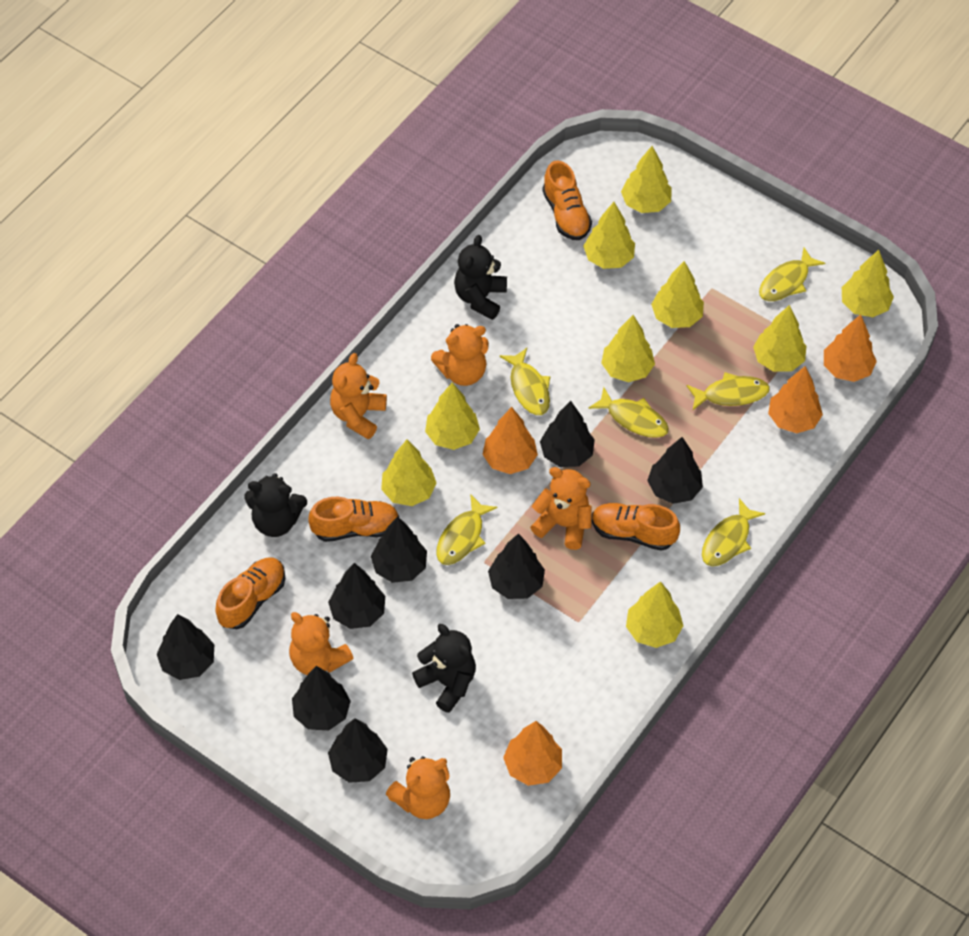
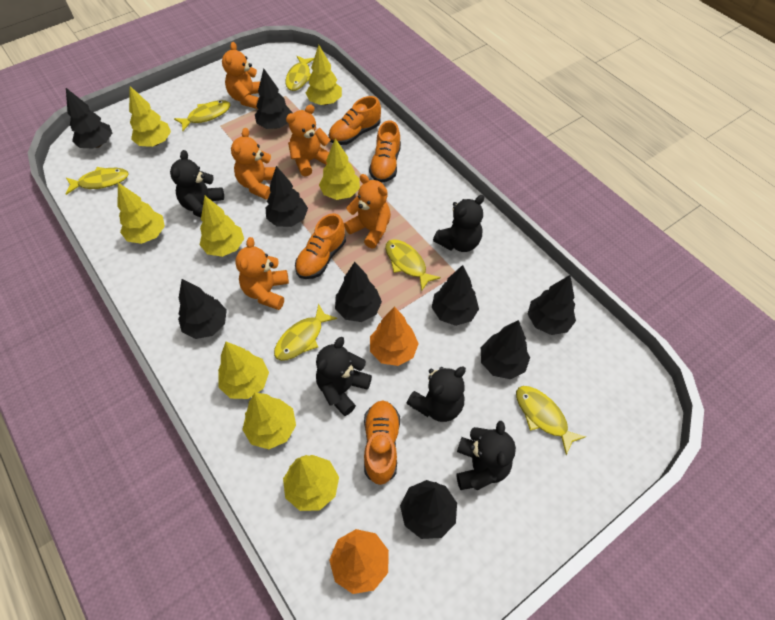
black teddy bear: 3 -> 5
black tree: 8 -> 9
orange tree: 4 -> 2
yellow tree: 9 -> 8

